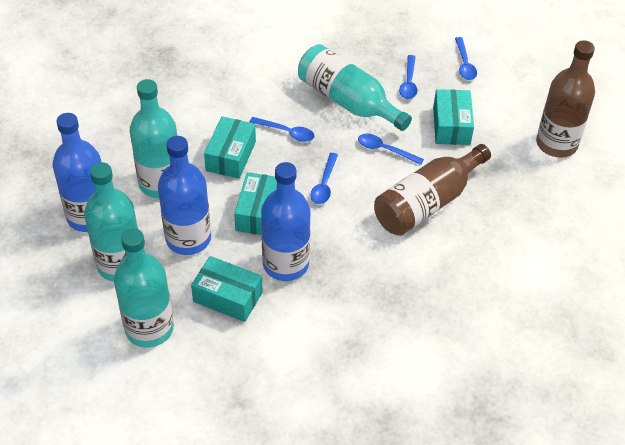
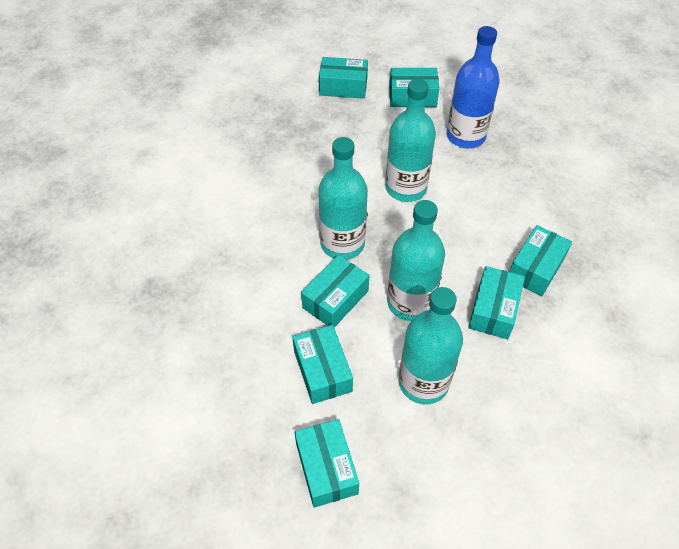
blue bottle: 3 -> 1
blue spoon: 5 -> 0
brown bottle: 2 -> 0
turquoise box: 4 -> 7

